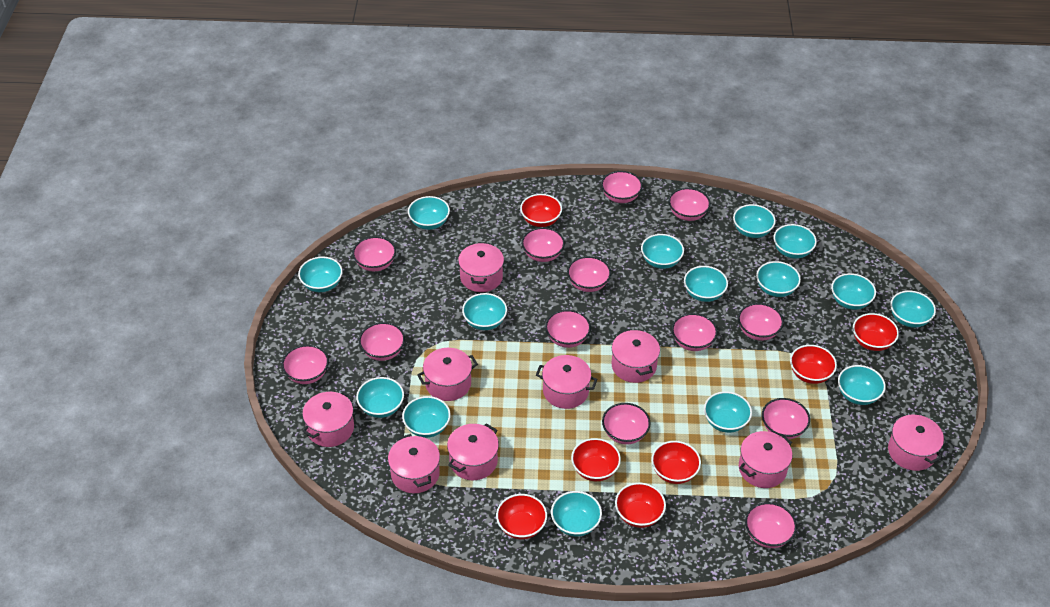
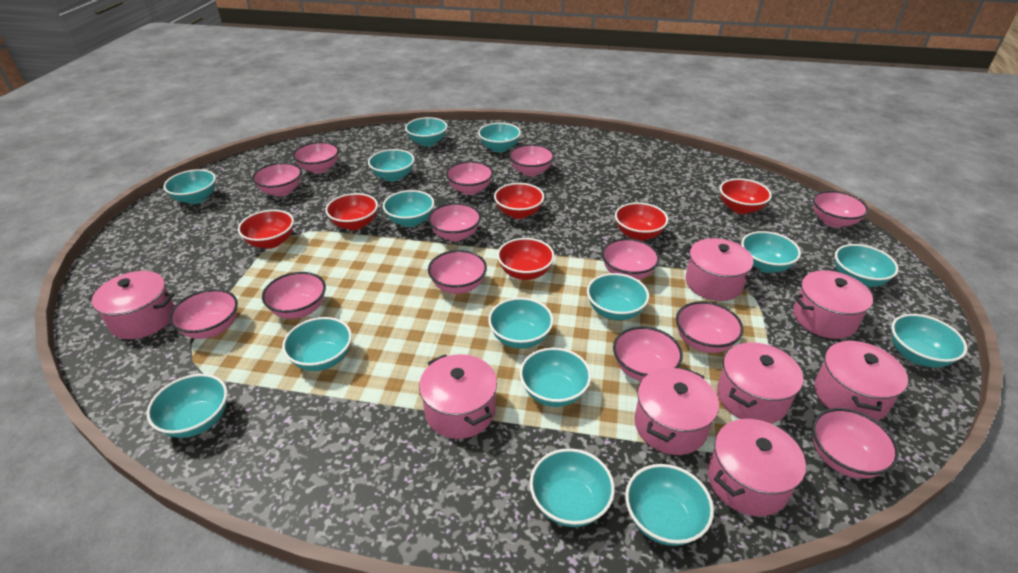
pink pot: 9 -> 8
red bowl: 7 -> 6

